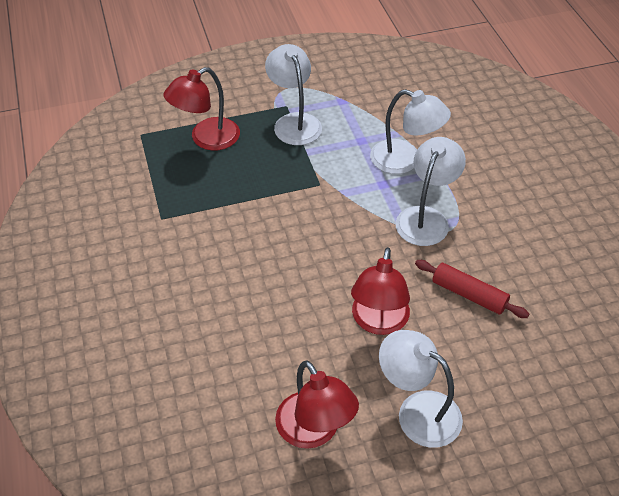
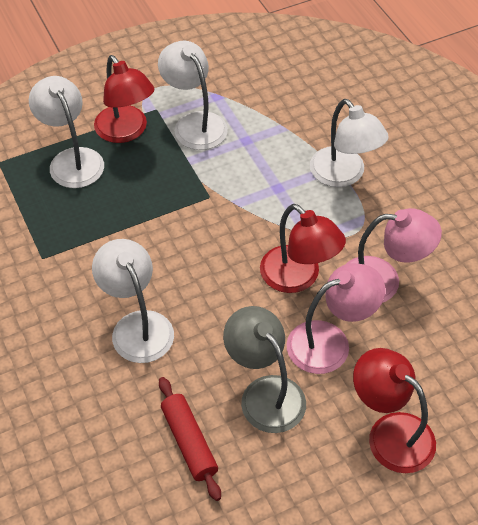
grey lamp: 0 -> 1
pink lamp: 0 -> 2

